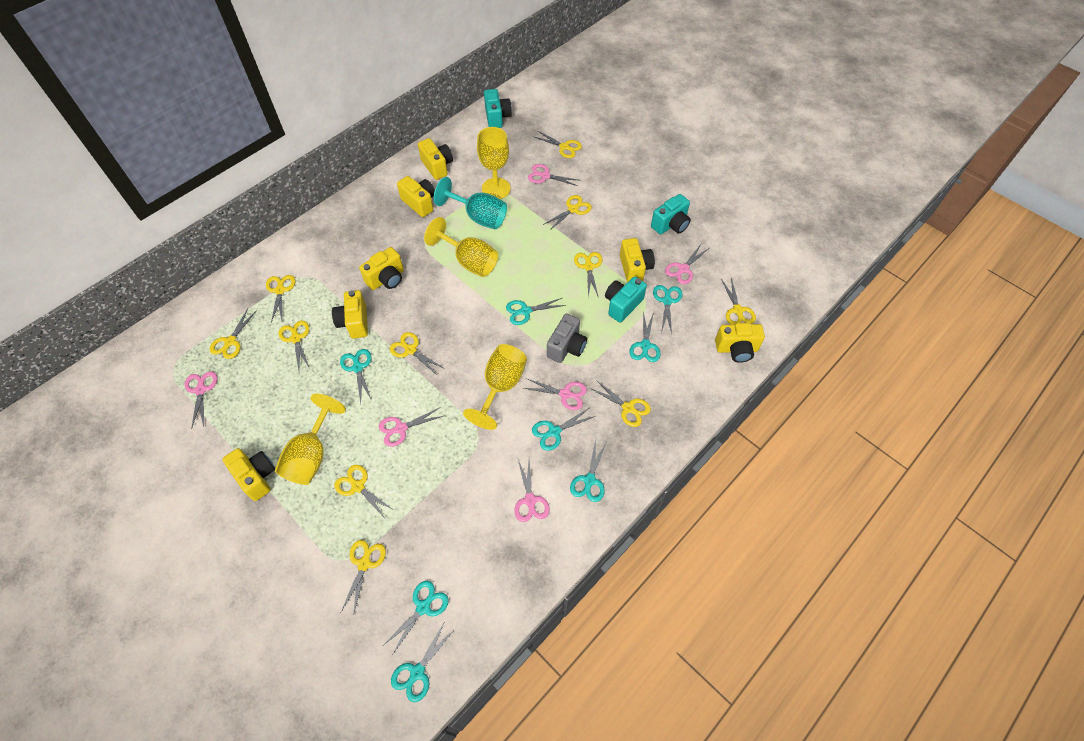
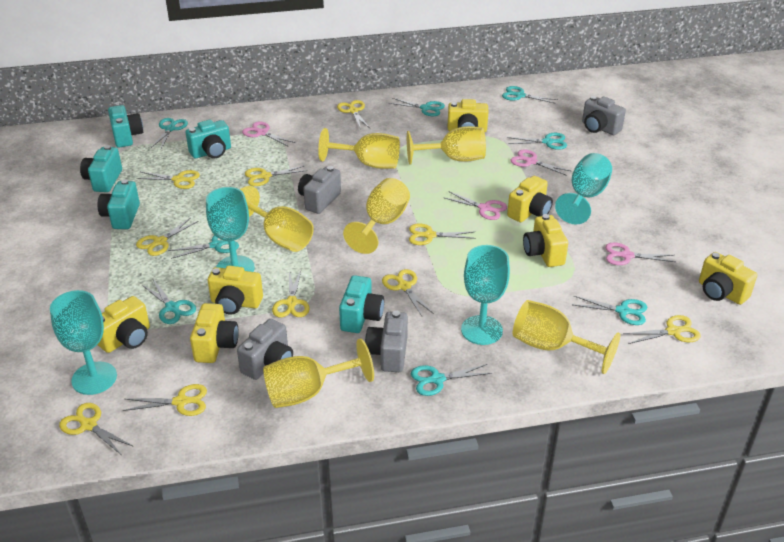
grey camera: 1 -> 4
pink scissors: 6 -> 4
turquoise camera: 3 -> 5
turquoise goblet: 1 -> 4
yellow goblet: 4 -> 6
yellow scissors: 11 -> 10

